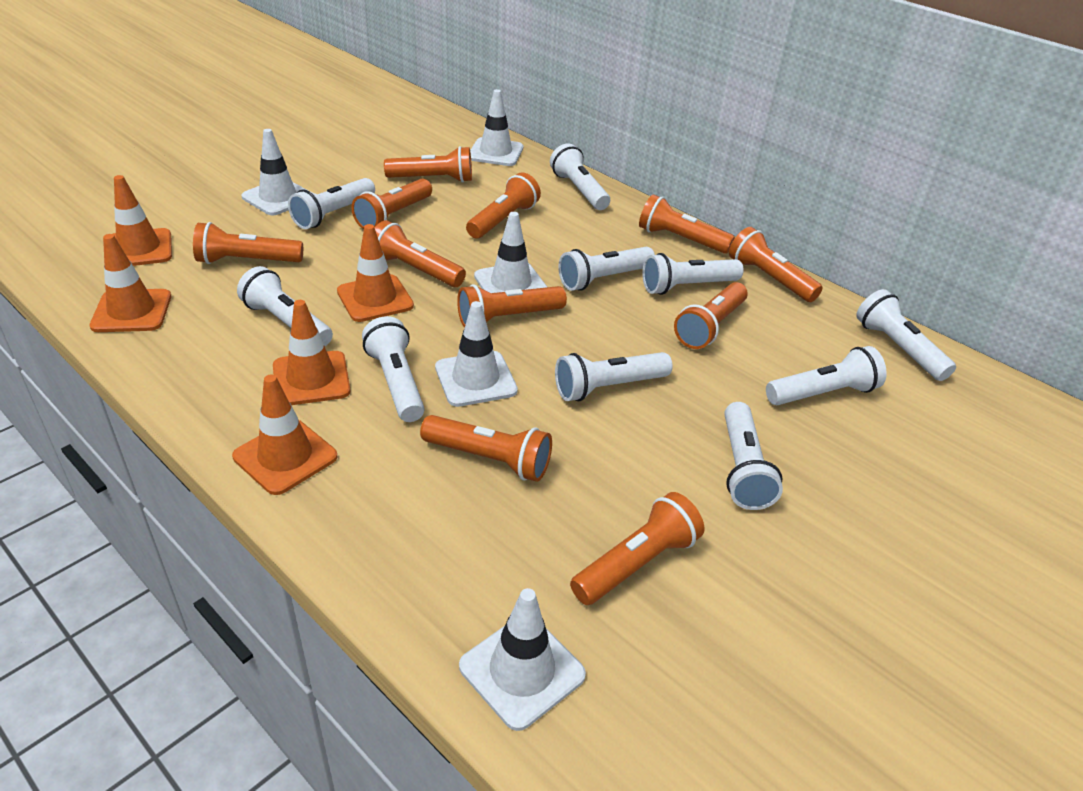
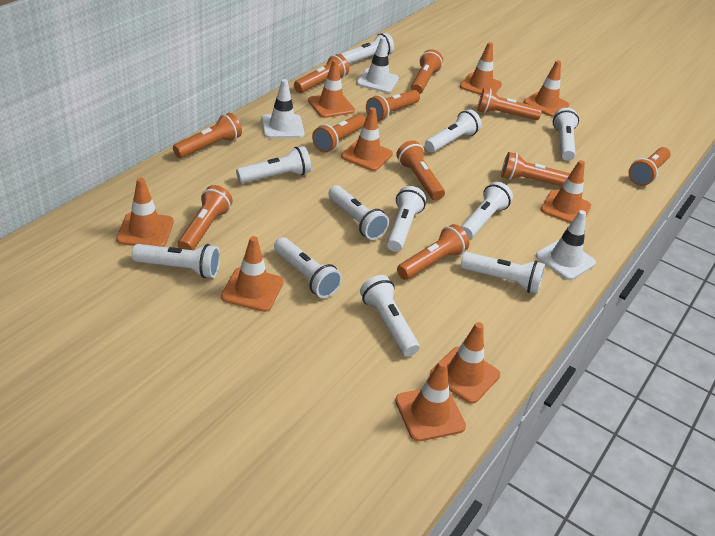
orange traffic cone: 5 -> 9
white flashlight: 10 -> 11
white traffic cone: 5 -> 3

